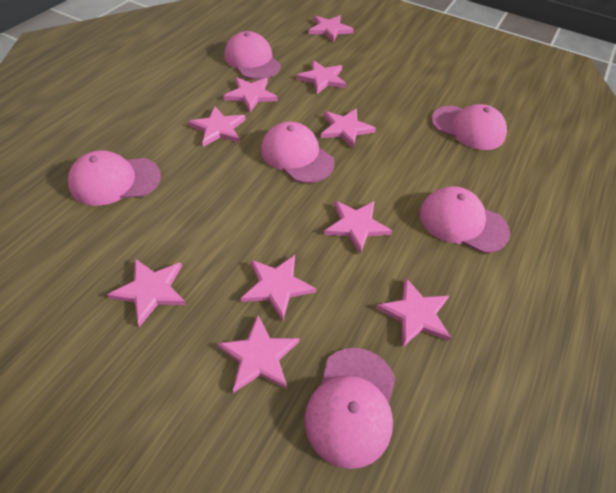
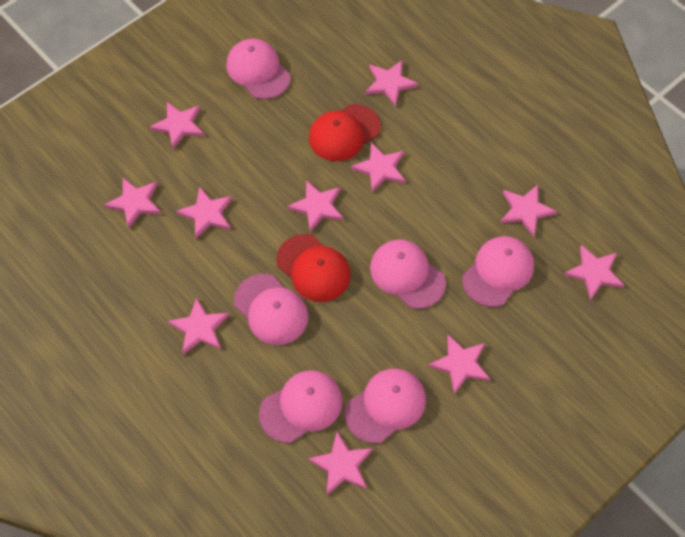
pink star: 10 -> 11
red cap: 0 -> 2

